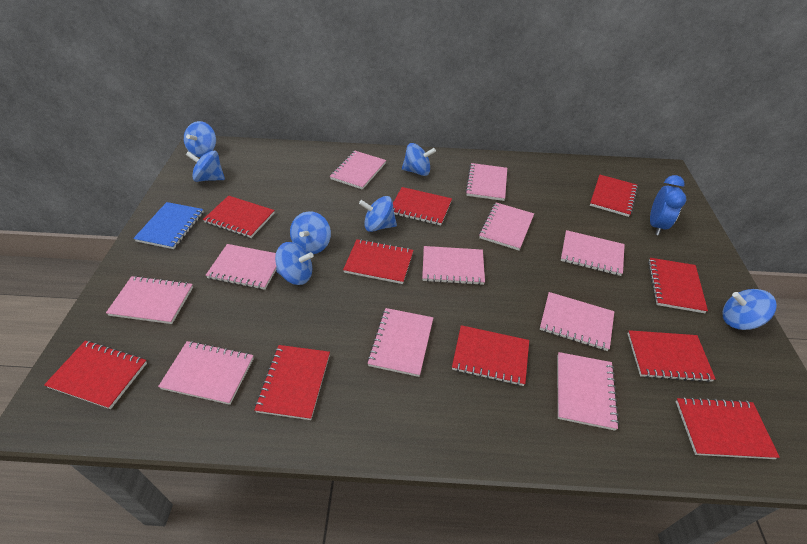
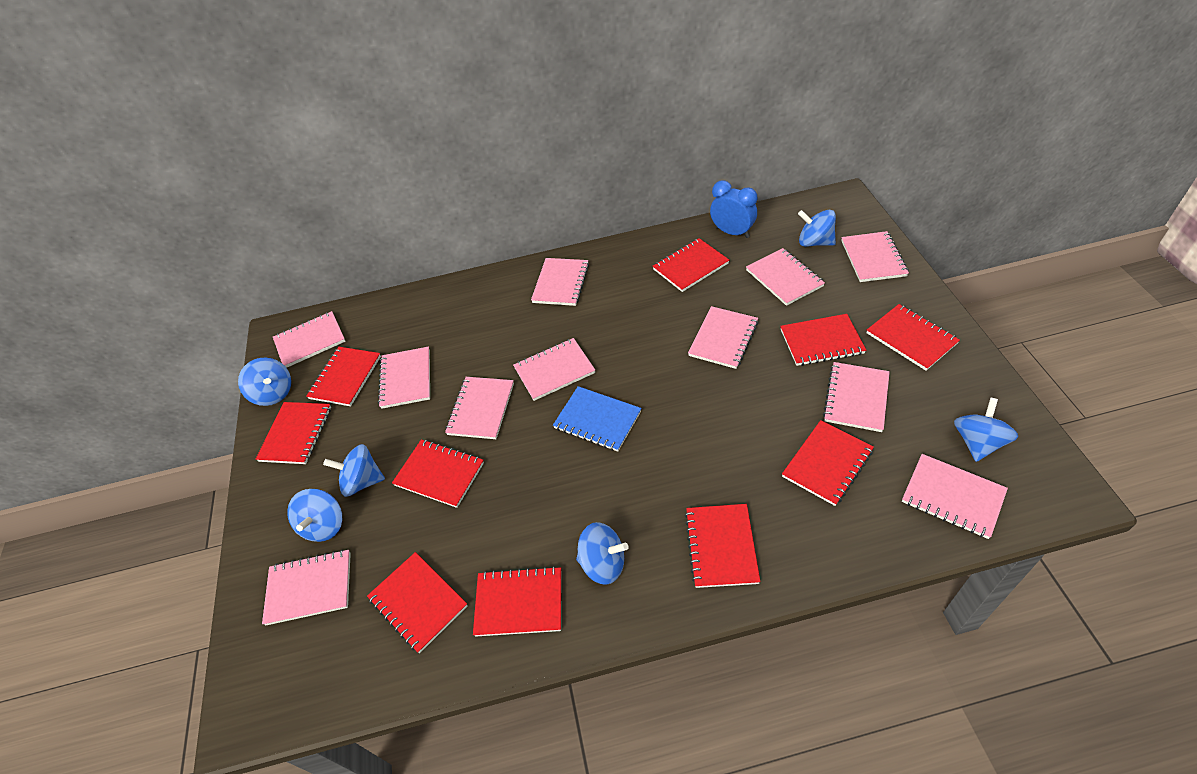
blue spinning top: 7 -> 6

